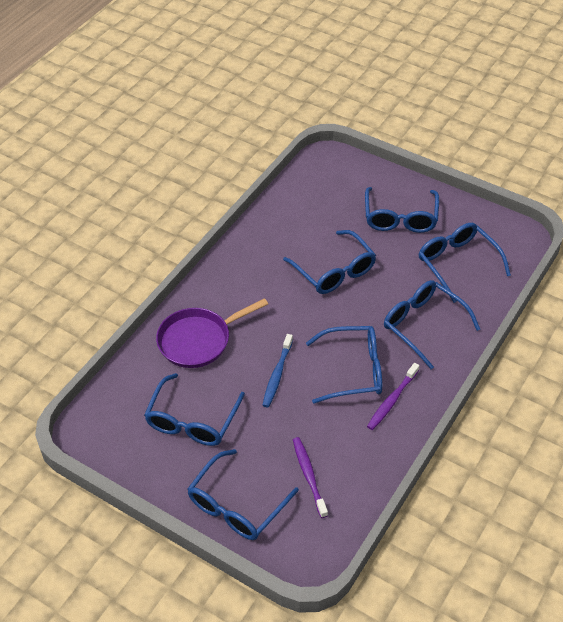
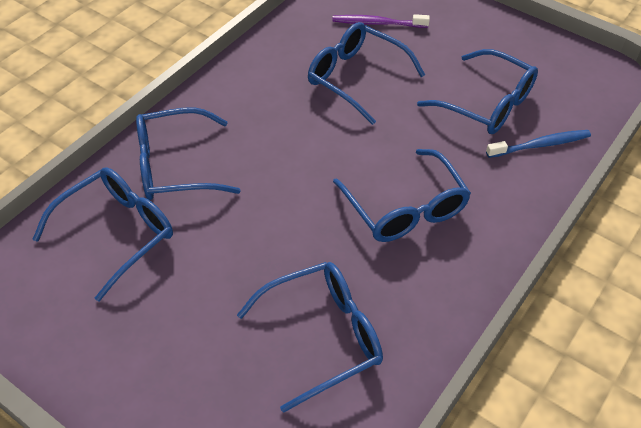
blue glasses: 7 -> 6
purple pan: 1 -> 0
purple toothbrush: 2 -> 1

